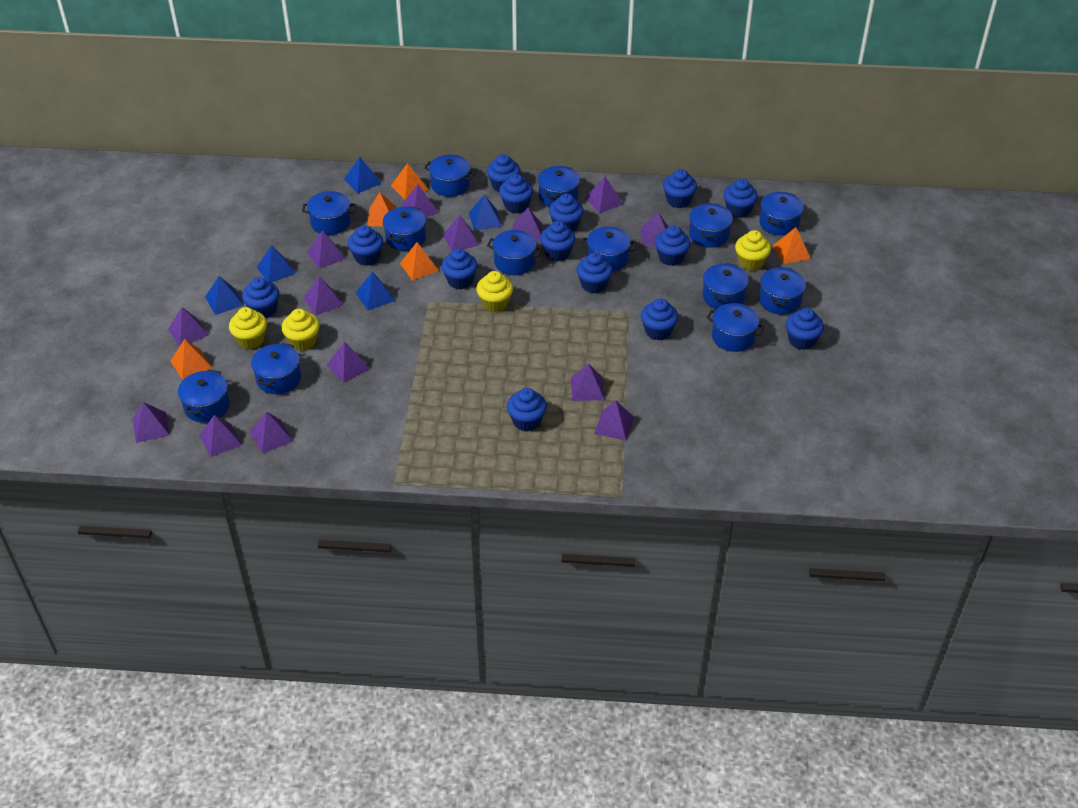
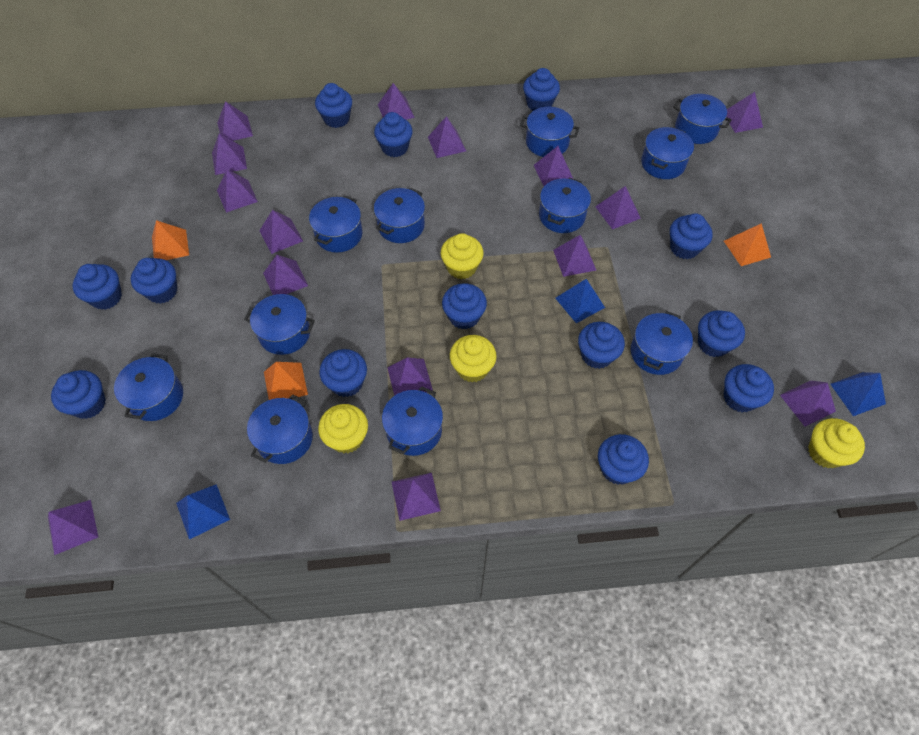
blue cupcake: 14 -> 13
blue pot: 13 -> 11
blue pyramid: 5 -> 3
orange pyramid: 5 -> 3
purple pyramid: 14 -> 15

